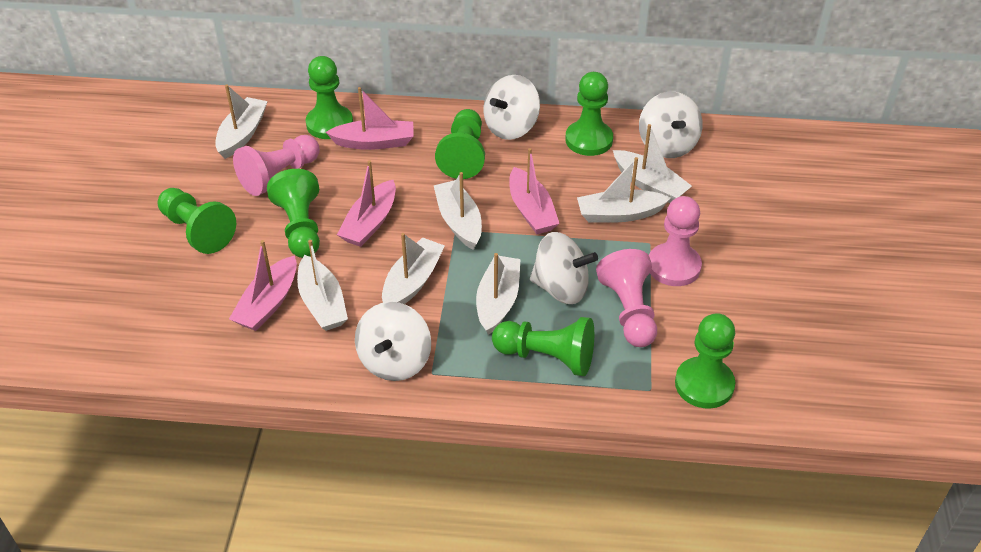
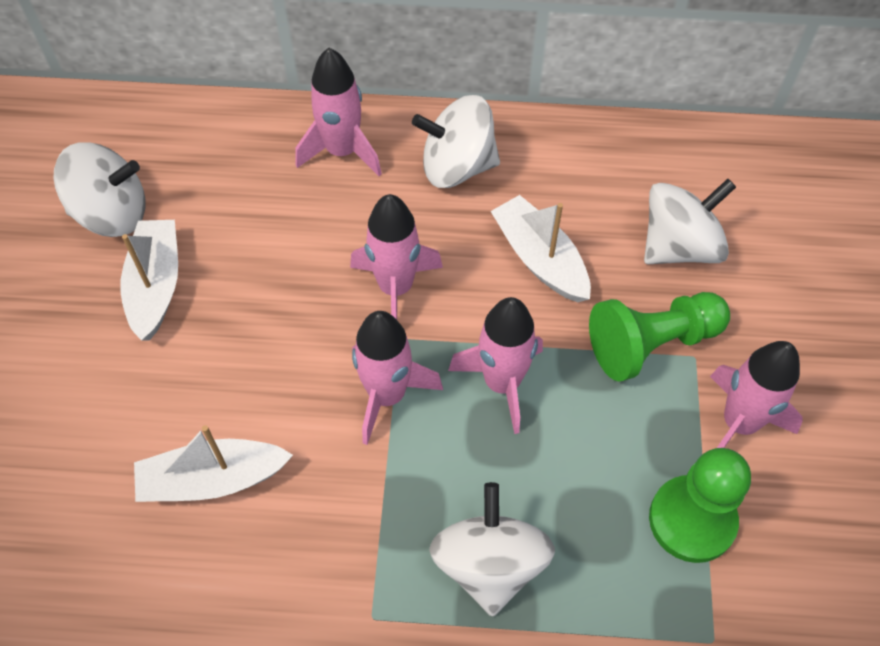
green pawn: 7 -> 2
pink boat: 4 -> 0
pink pawn: 3 -> 0
pink rocket: 0 -> 5
white boat: 7 -> 3

